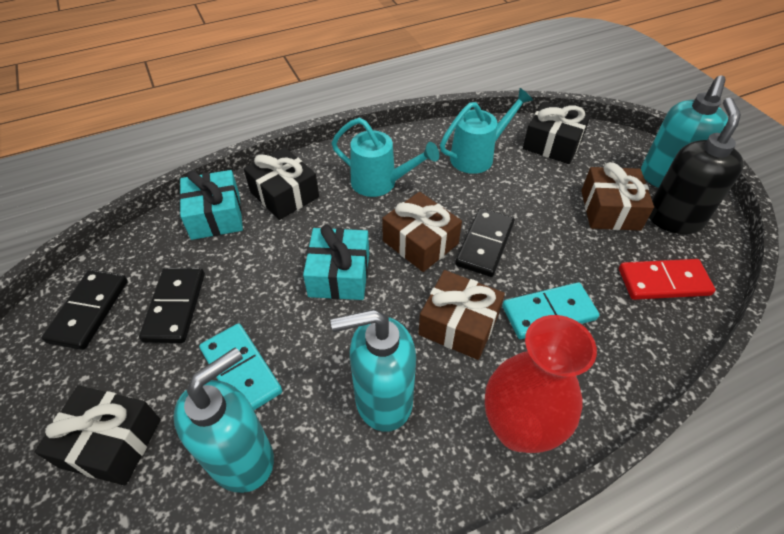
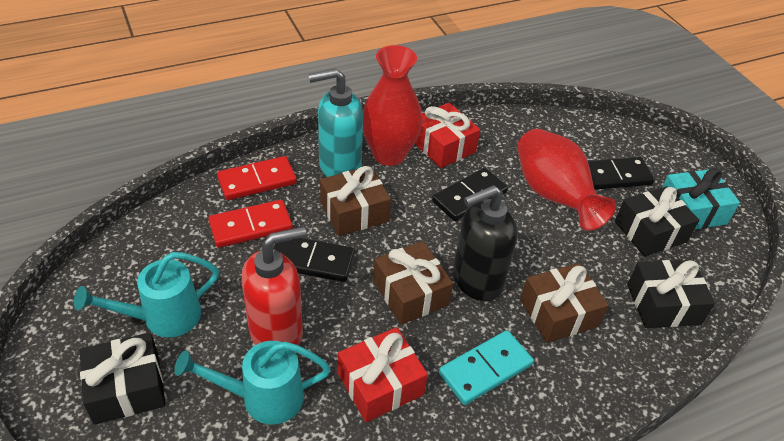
red domino: 1 -> 2
red gift: 0 -> 2
red soap dispenser: 0 -> 1
red vase: 1 -> 2
turquoise domino: 2 -> 1
turquoise gift: 2 -> 1
turquoise soap dispenser: 3 -> 1

